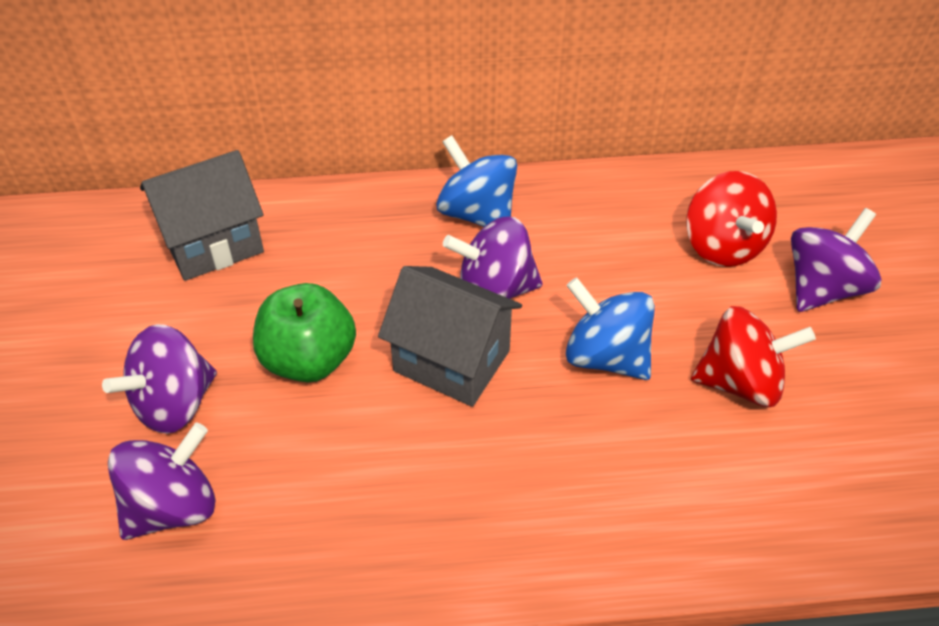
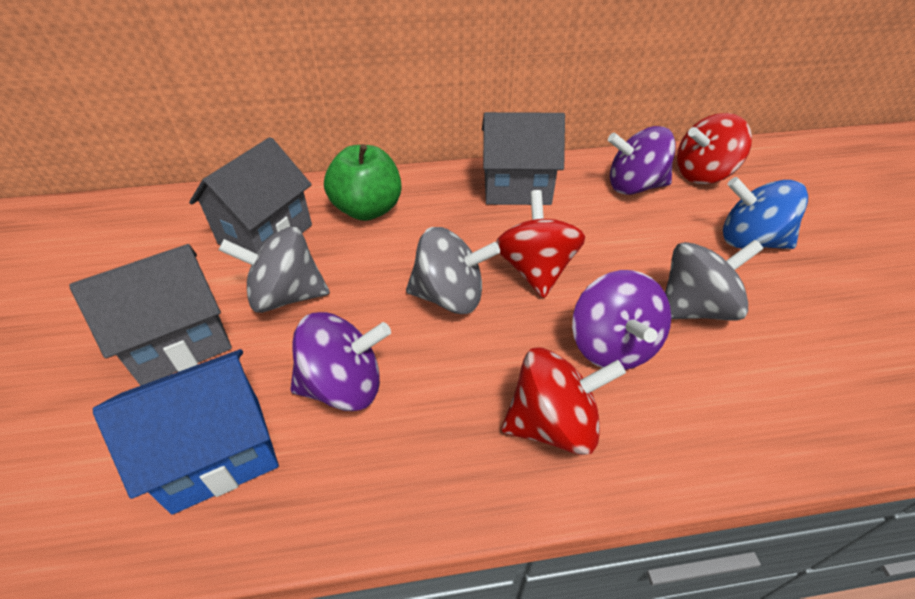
blue house: 0 -> 1
blue spinning top: 2 -> 1
grey house: 2 -> 3
grey spinning top: 0 -> 3
purple spinning top: 4 -> 3
red spinning top: 2 -> 3

